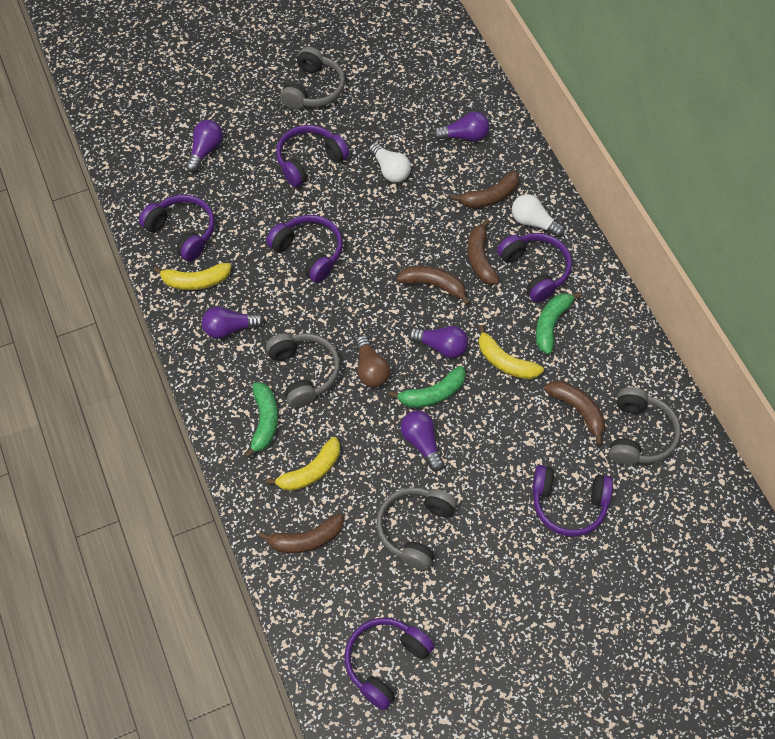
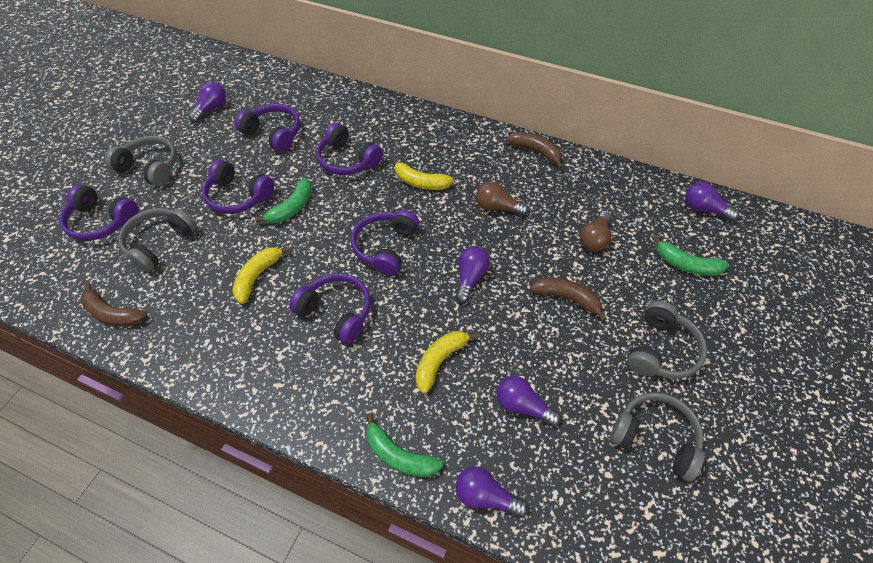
brown banana: 5 -> 3
brown light bulb: 1 -> 2
white light bulb: 2 -> 0

